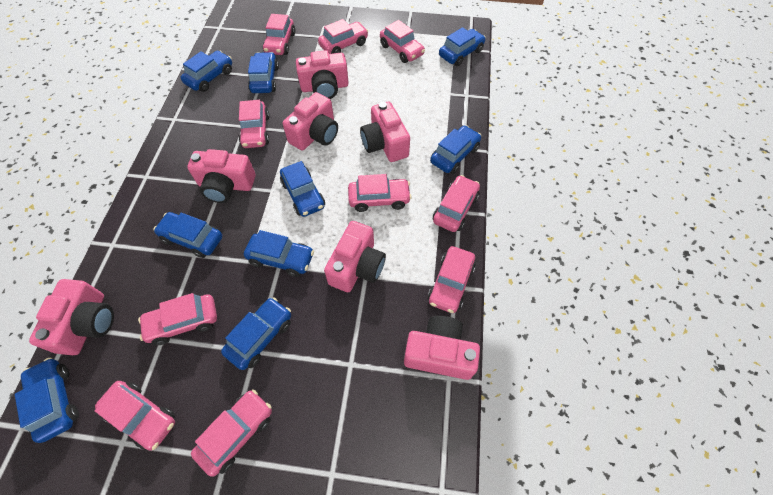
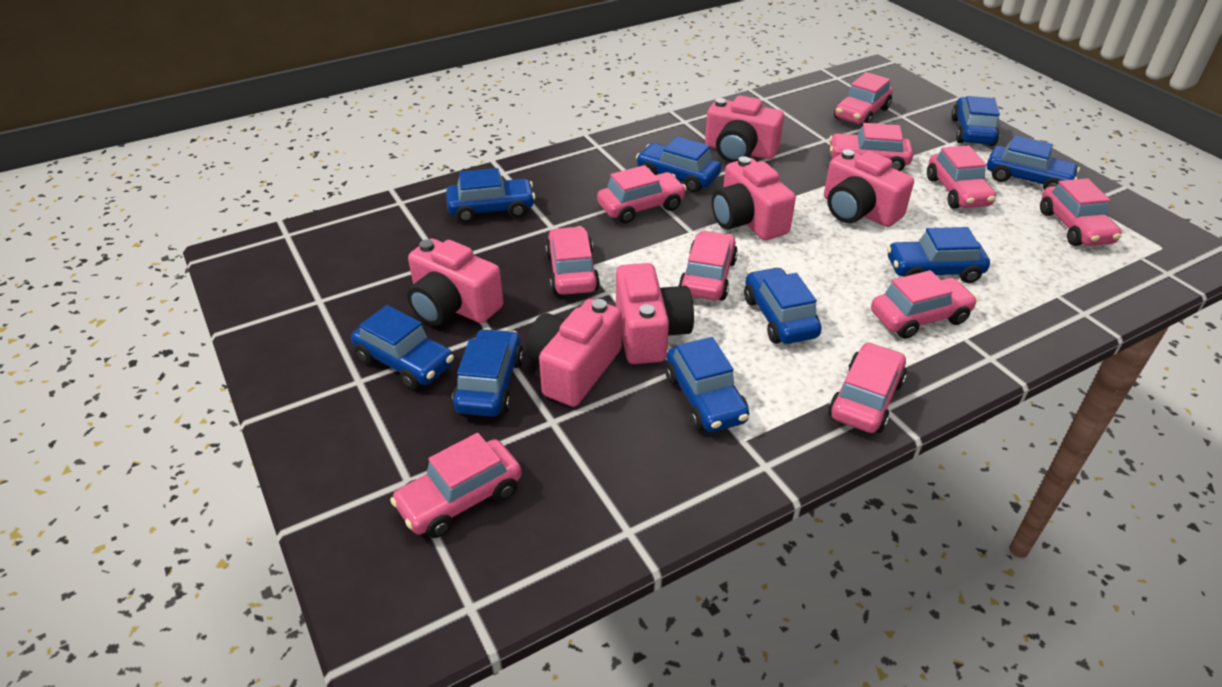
pink camera: 7 -> 6

